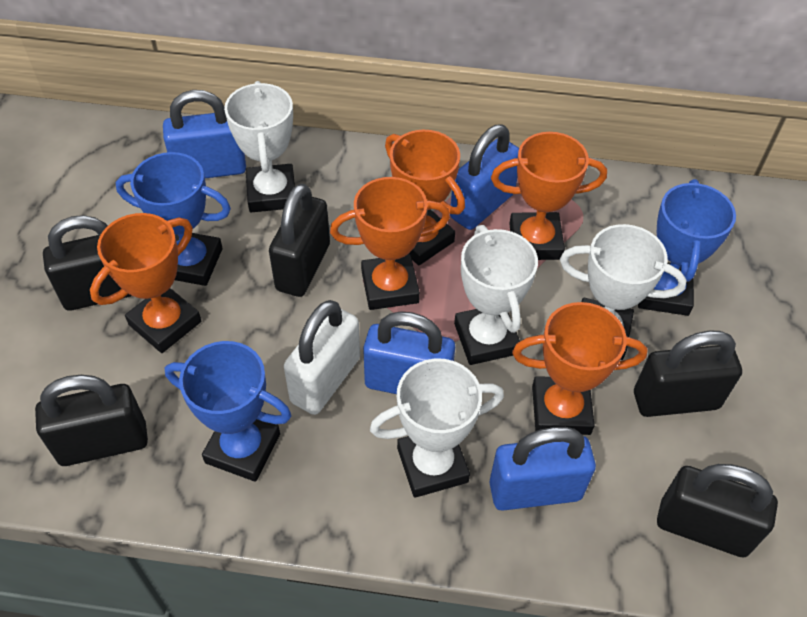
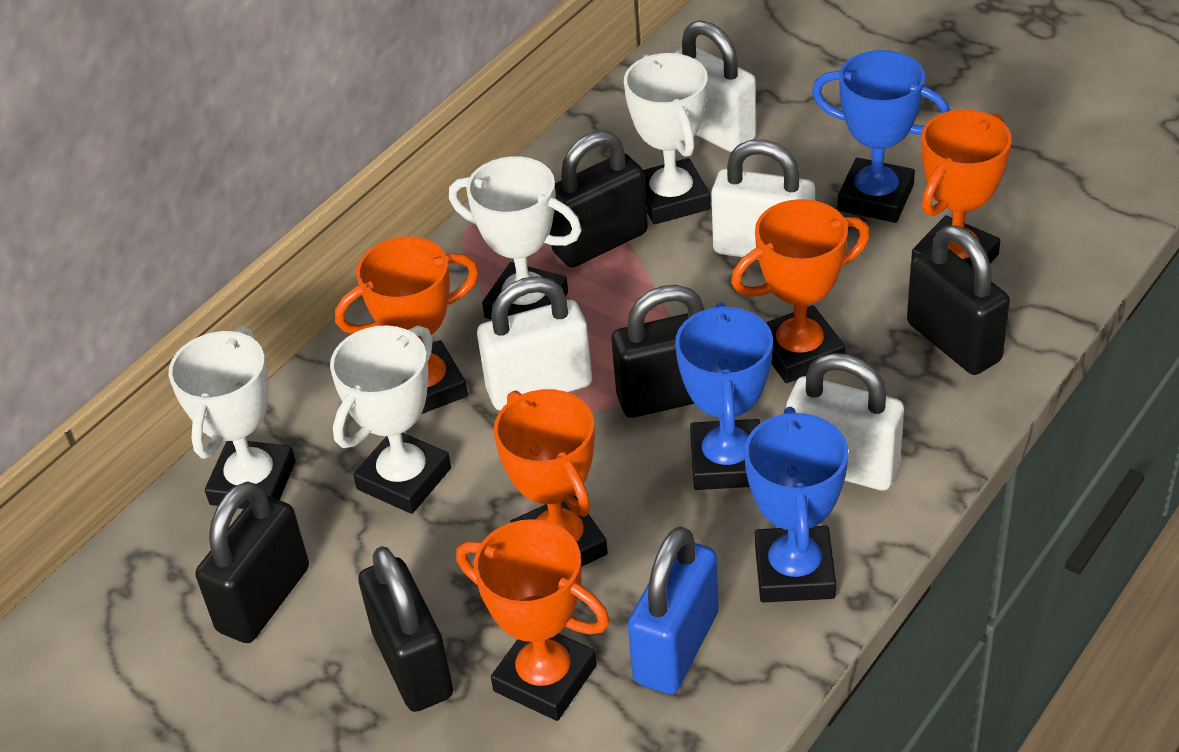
blue padlock: 4 -> 1
white padlock: 1 -> 4

